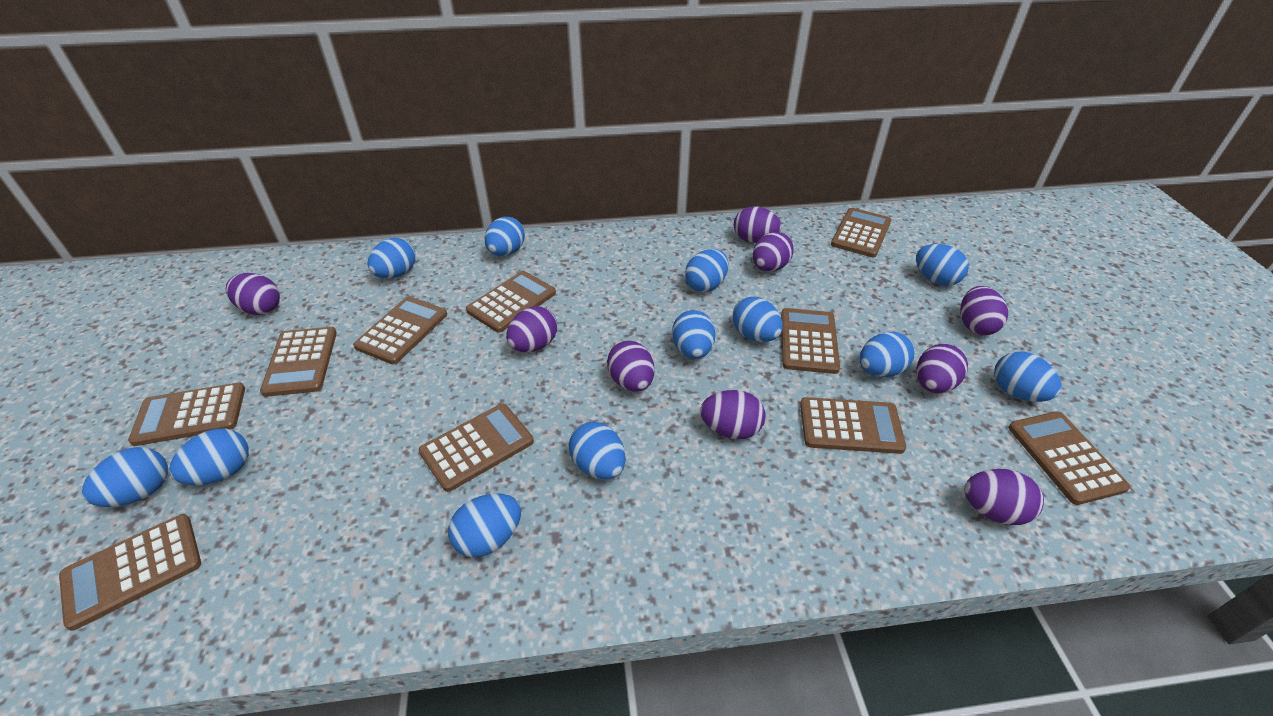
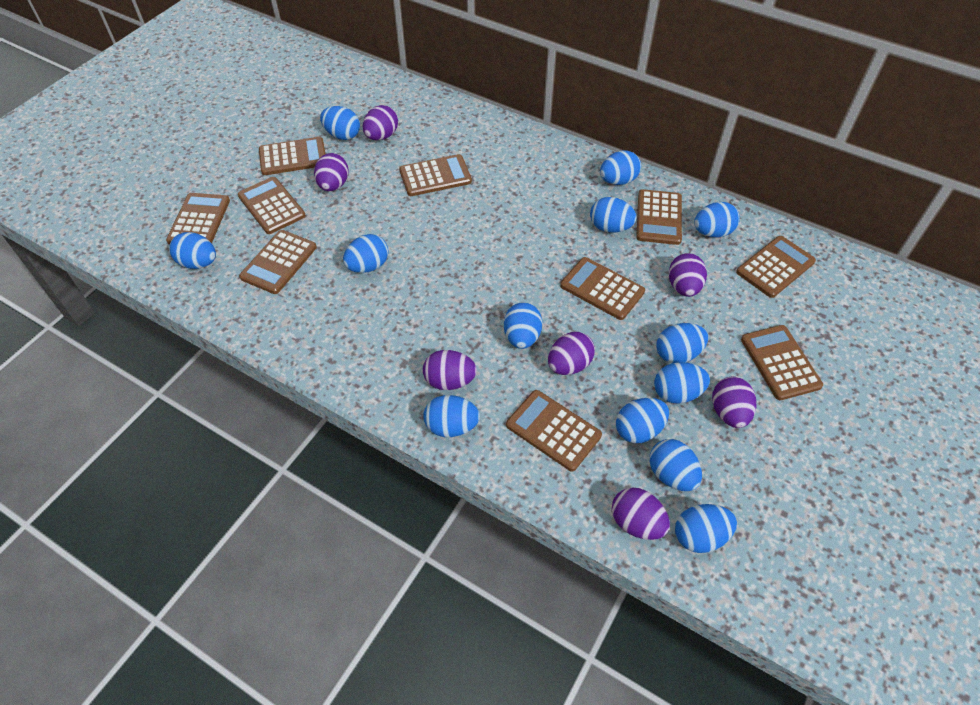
blue egg: 12 -> 13
purple egg: 9 -> 7

